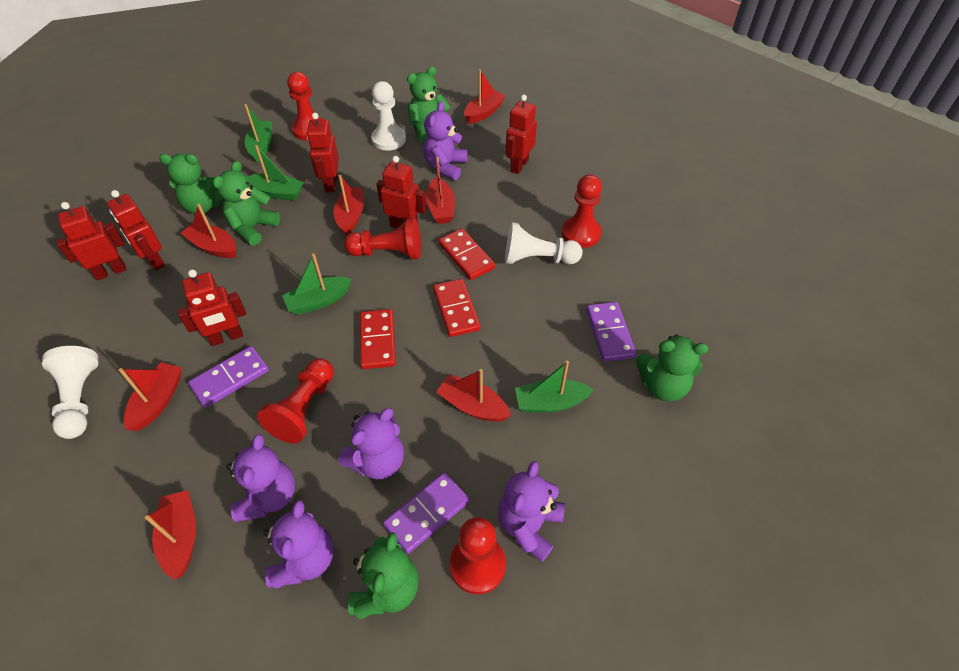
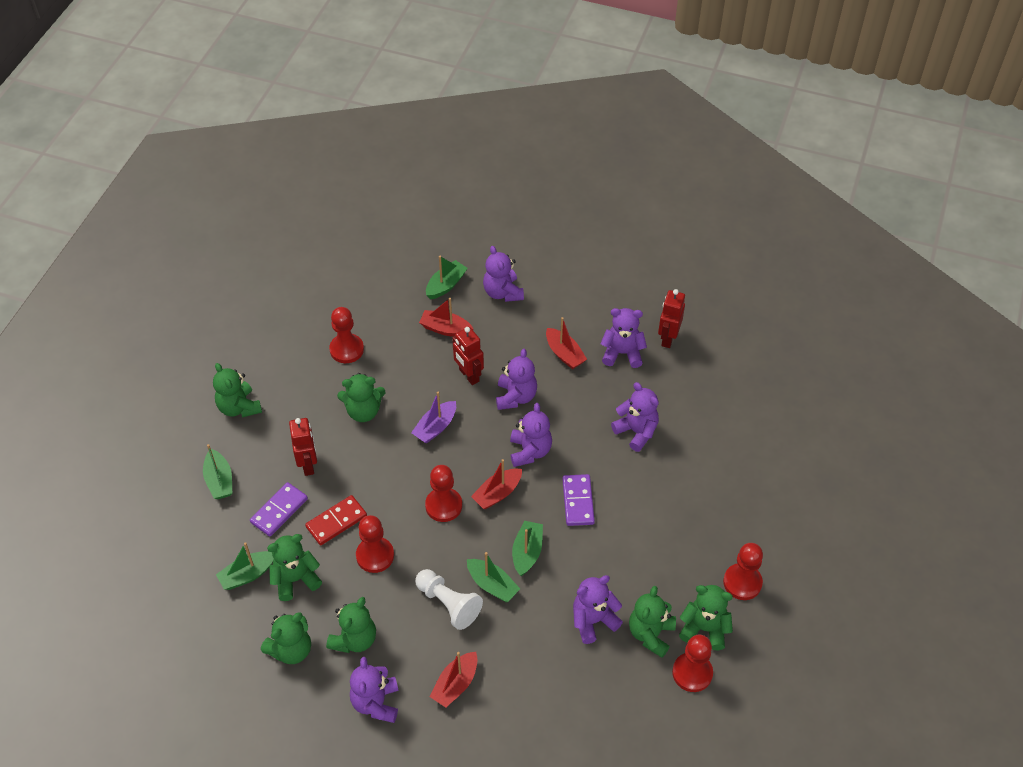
green boat: 4 -> 5
green teddy bear: 5 -> 7
purple boat: 0 -> 1
purple domino: 3 -> 2
purple teddy bear: 5 -> 7
red boat: 7 -> 4
red domino: 3 -> 1
red robot: 6 -> 3
white pawn: 3 -> 1

